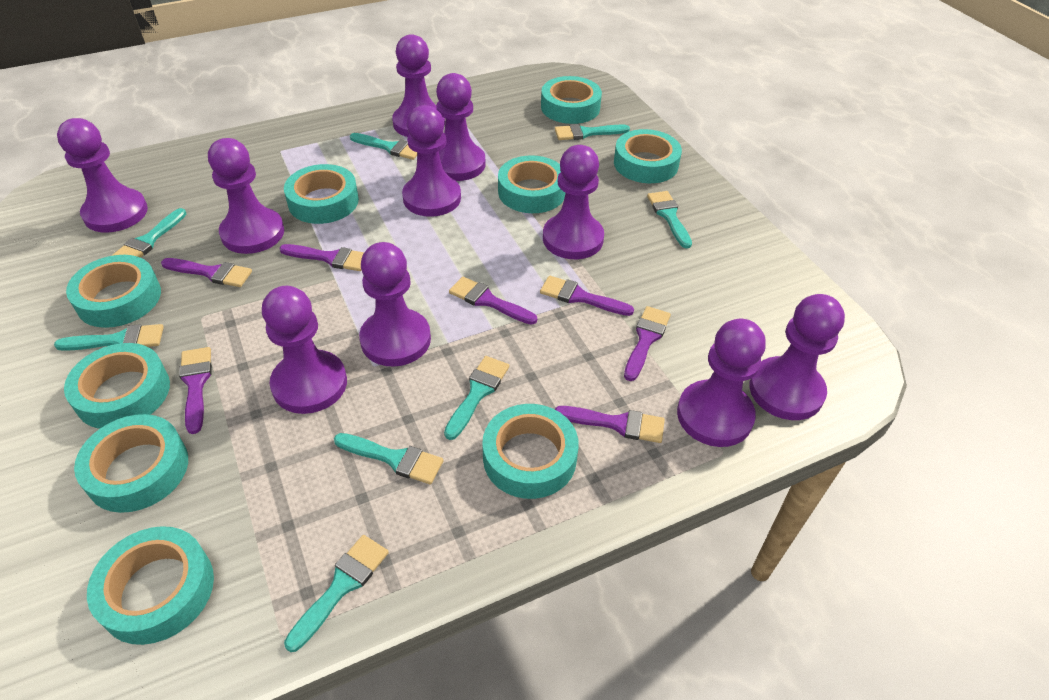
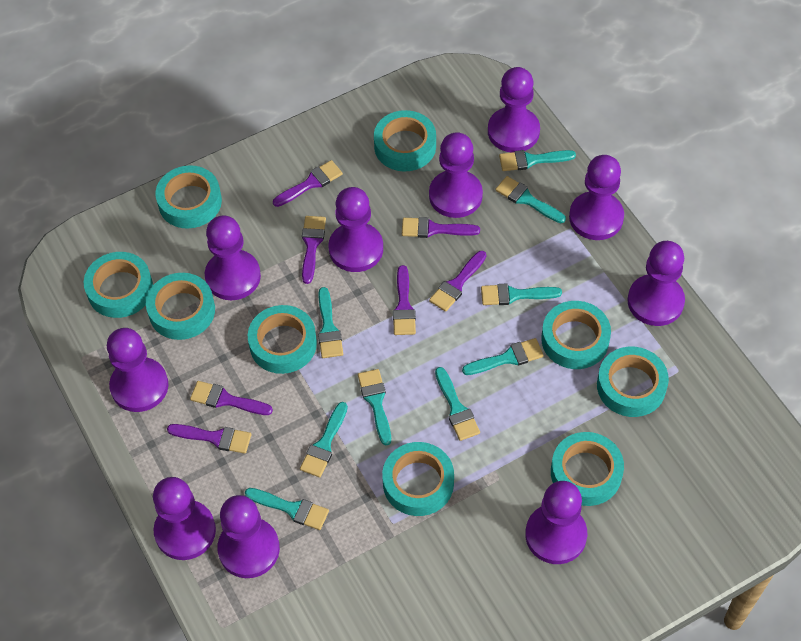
turquoise brush: 8 -> 9

